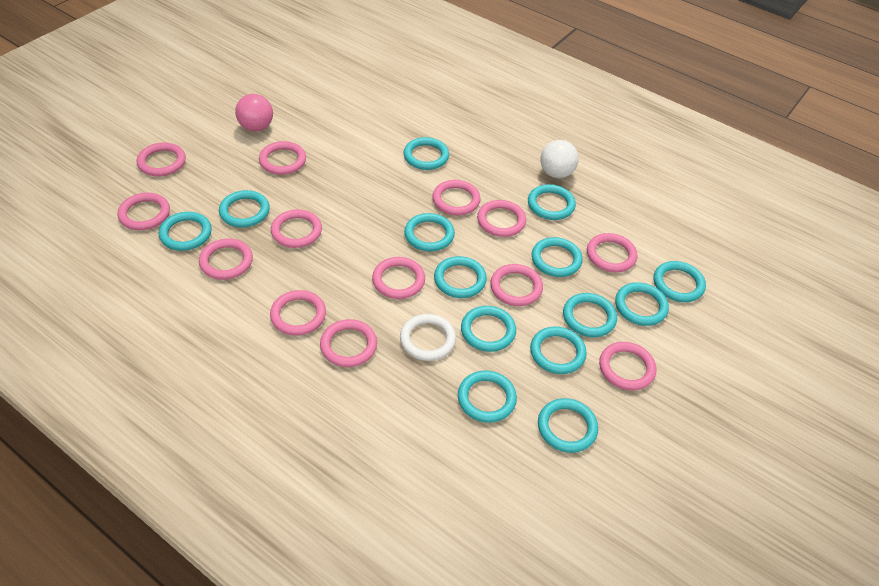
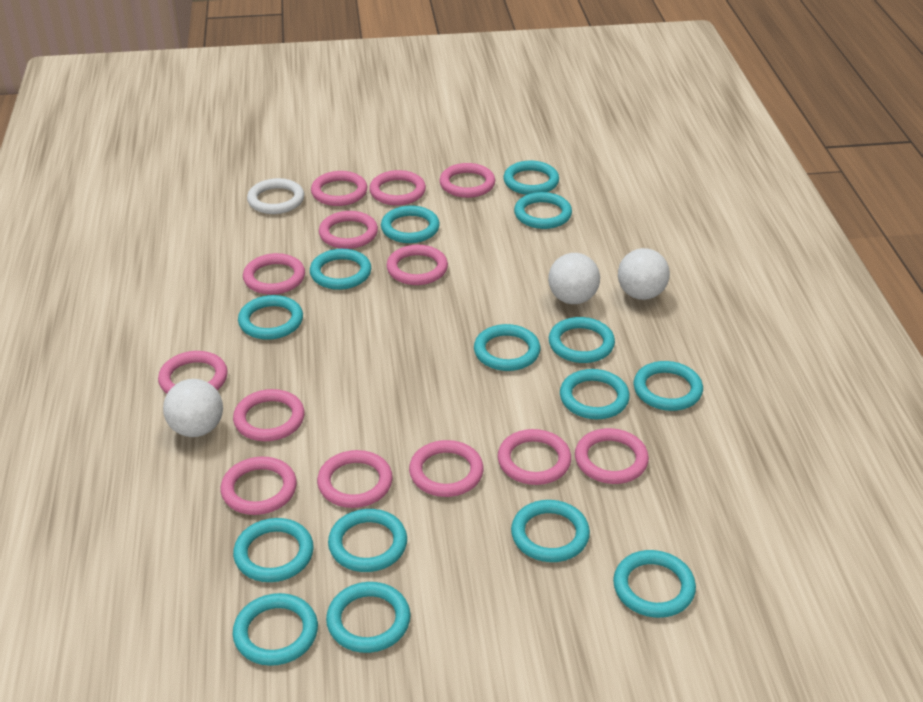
pink ball: 1 -> 0
turquoise ring: 14 -> 15
white ball: 1 -> 3

